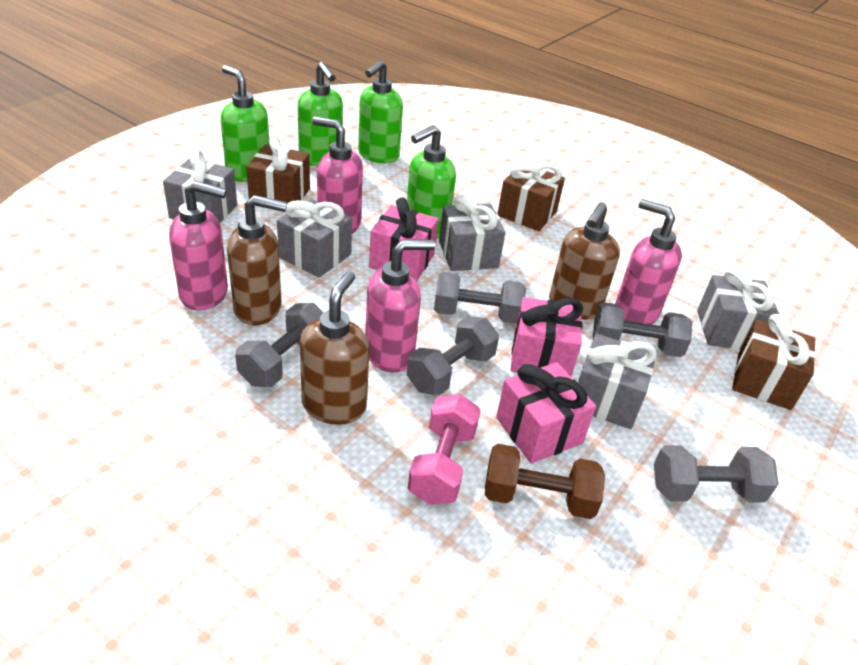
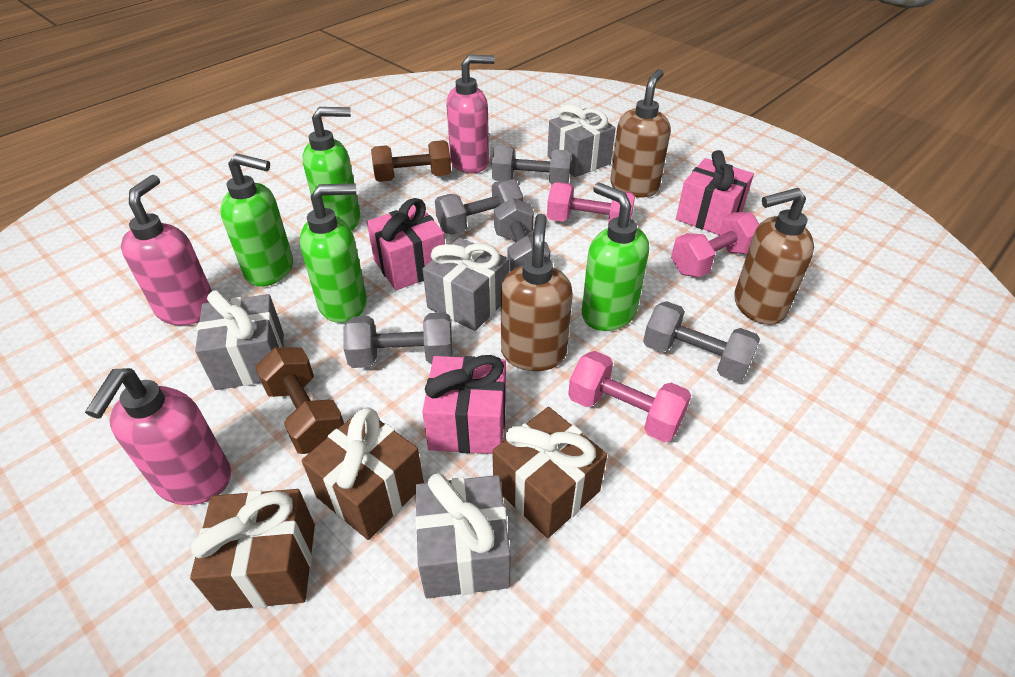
brown dumbbell: 1 -> 2
grey gift: 5 -> 4
pink dumbbell: 1 -> 3
pink soap dispenser: 4 -> 3

